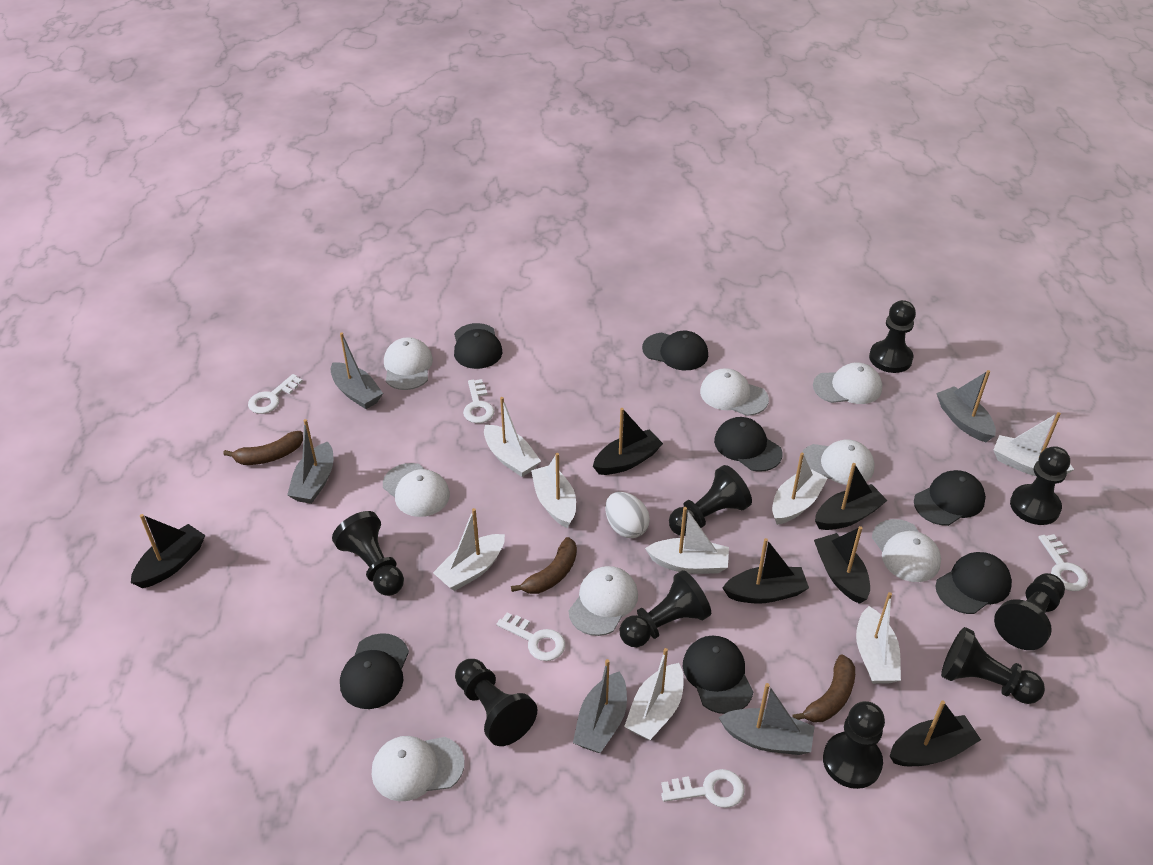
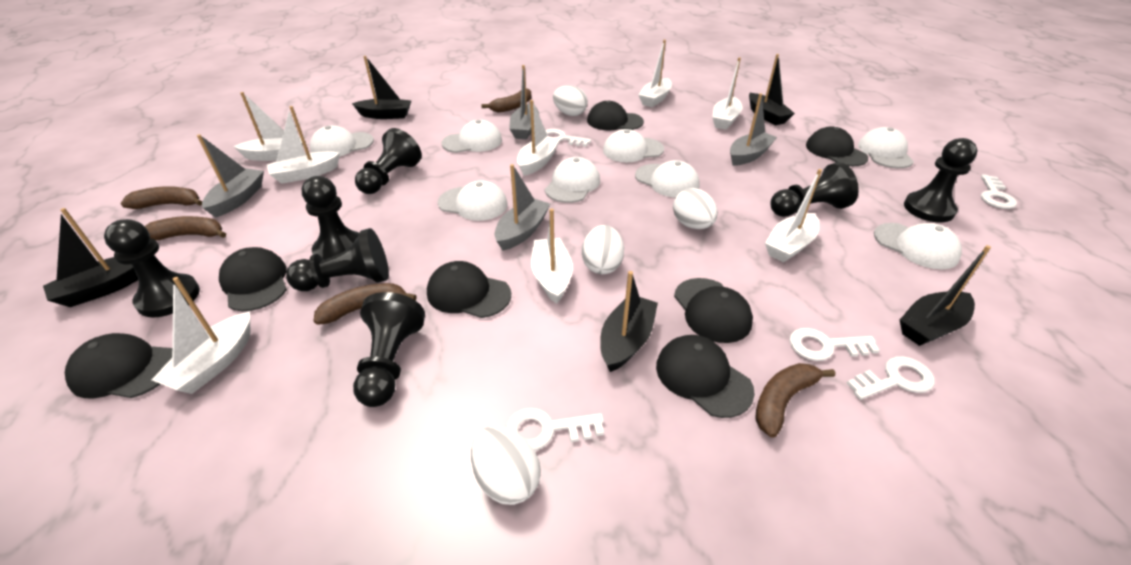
black boat: 6 -> 5
black pawn: 9 -> 7
brown banana: 3 -> 5
grey boat: 5 -> 4
white egg: 1 -> 4

